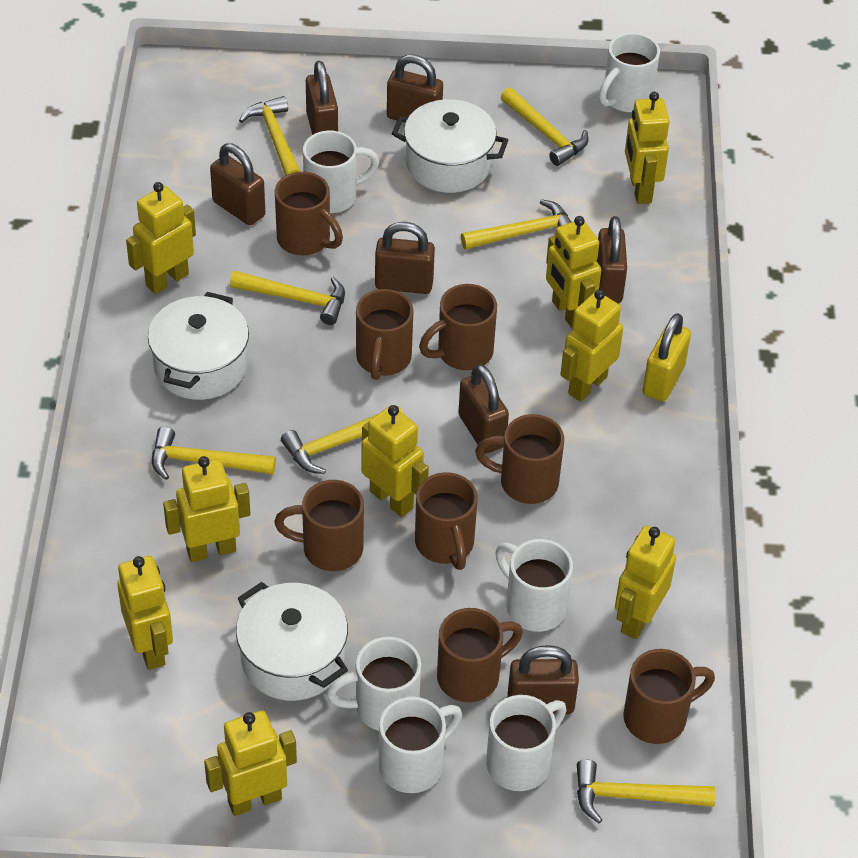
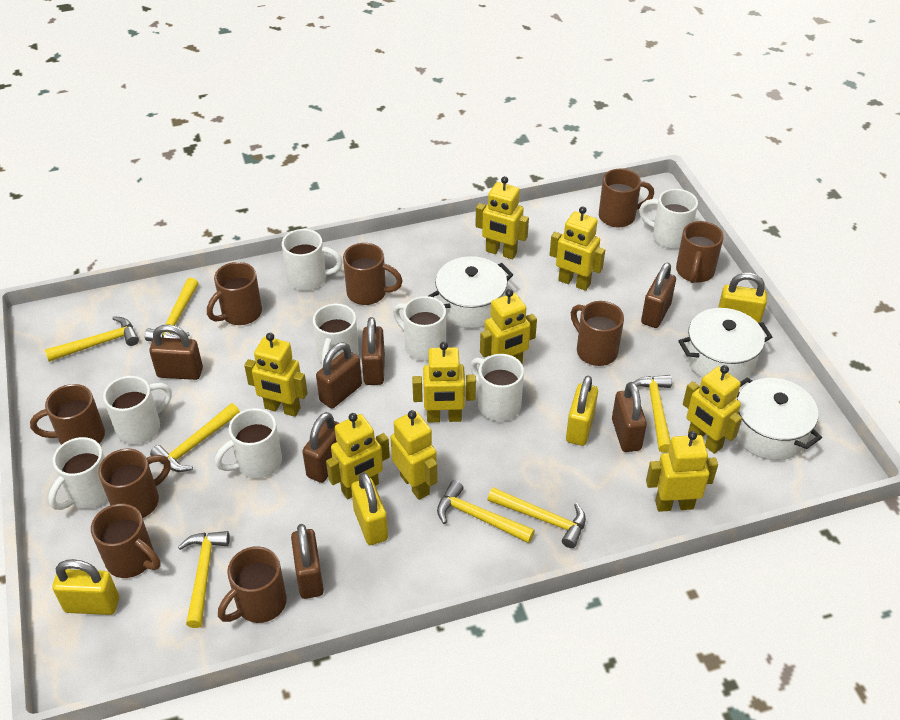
brown mug: 8 -> 9
white mug: 6 -> 8
yellow padlock: 1 -> 4

